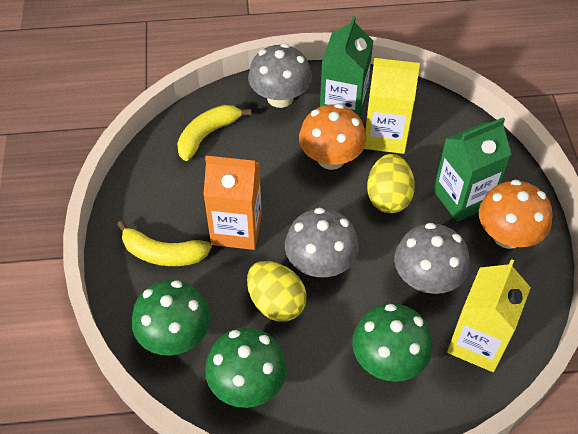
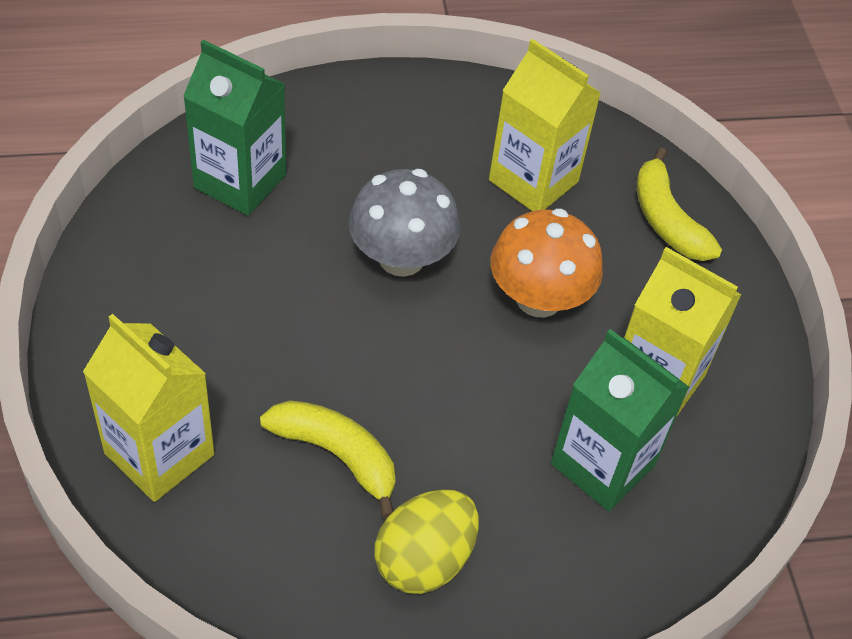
green mushroom: 3 -> 0
grey mushroom: 3 -> 1
orange carton: 1 -> 0
orange mushroom: 2 -> 1
yellow carton: 2 -> 3
yellow egg: 2 -> 1

